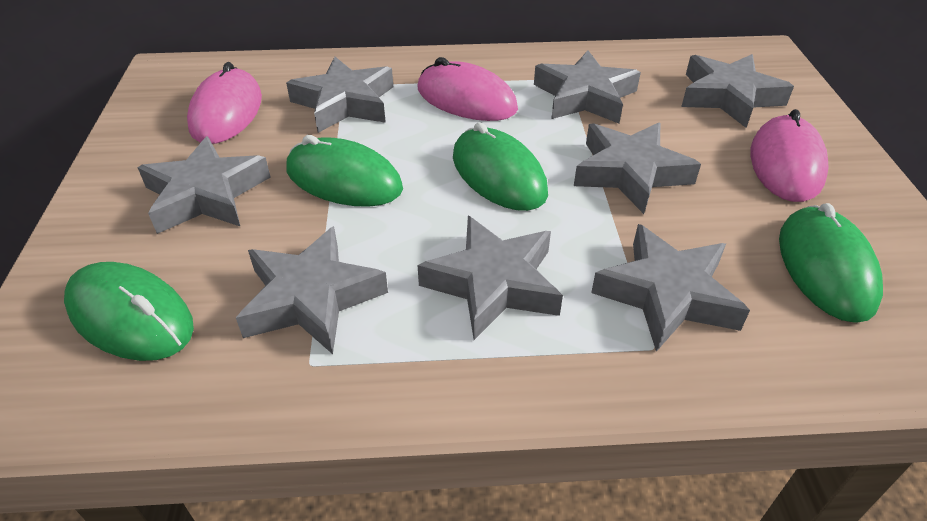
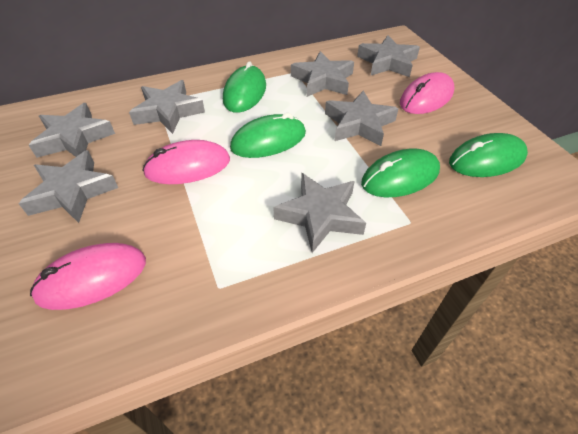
grey star: 8 -> 7

